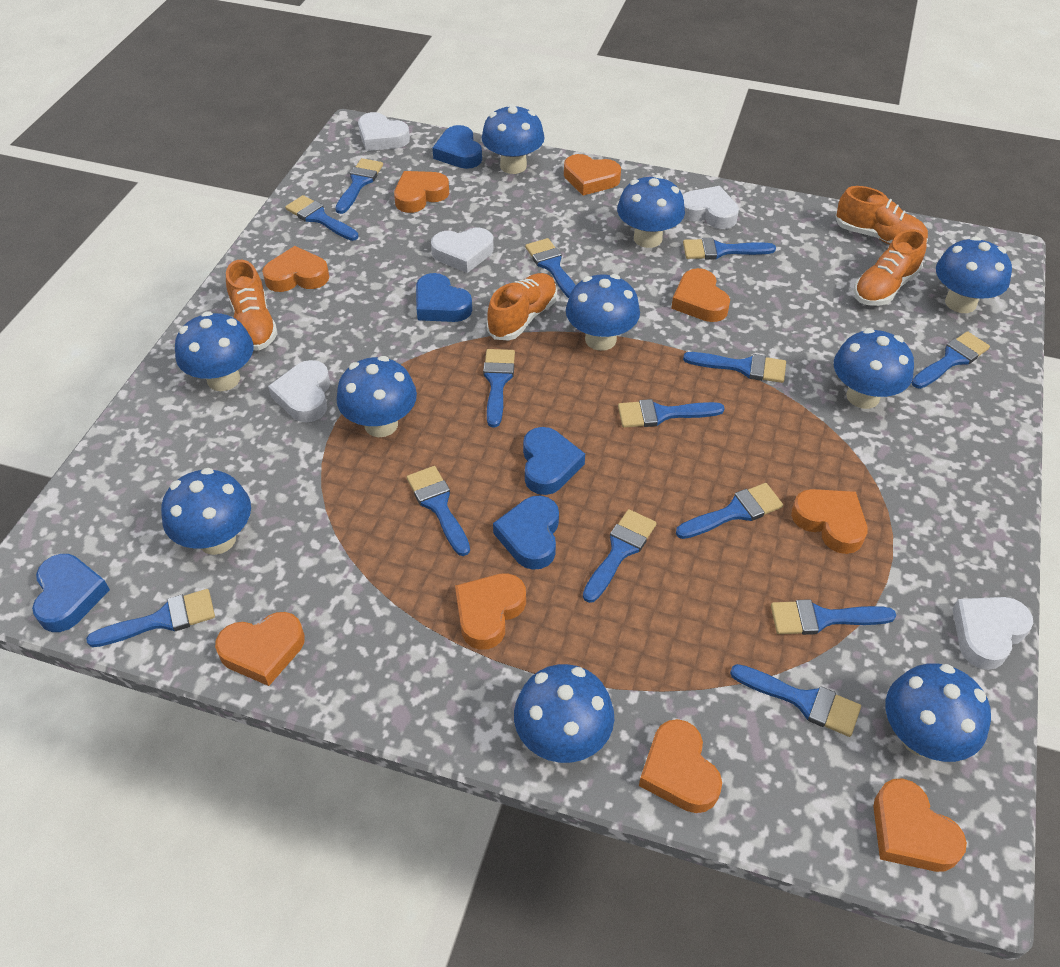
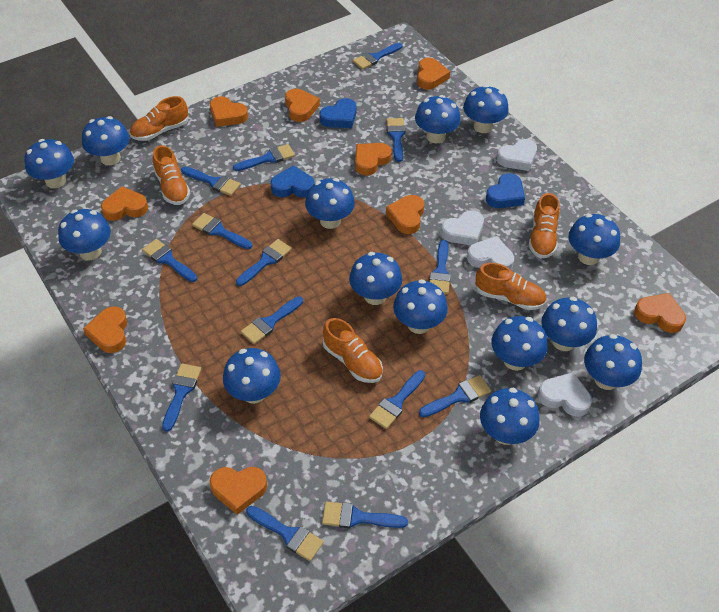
blue heart: 5 -> 3
blue mushroom: 10 -> 14
orange shoe: 4 -> 5
white heart: 5 -> 4

